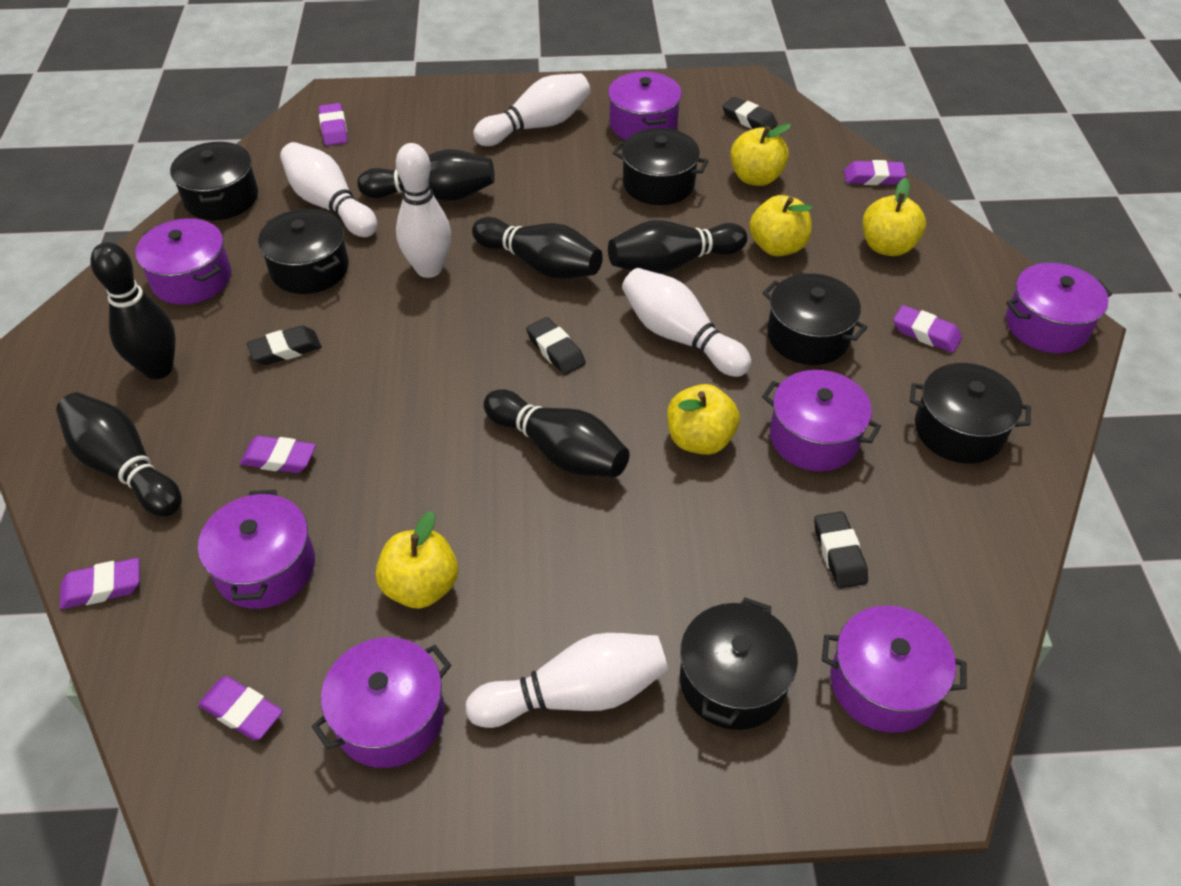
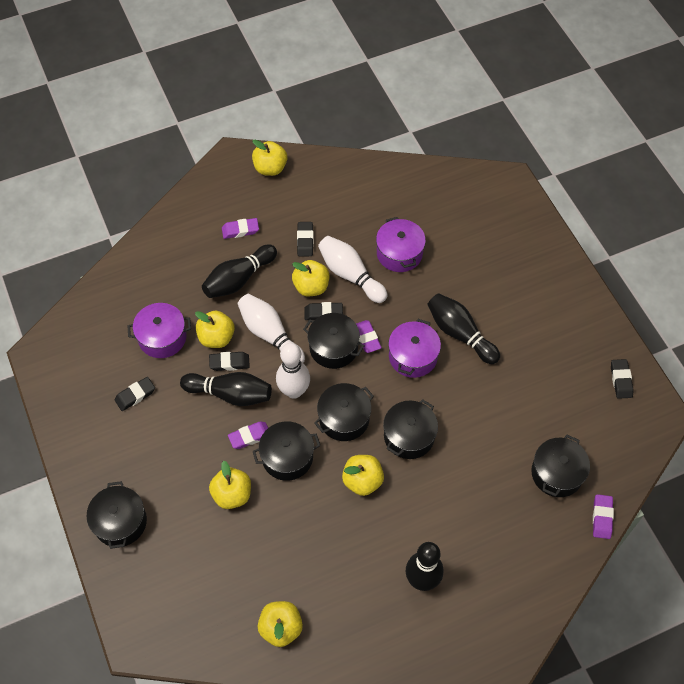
black bowling pin: 6 -> 4
black eraser: 4 -> 5
purple eraser: 6 -> 4
purple pot: 7 -> 3
white bowling pin: 5 -> 3
yellow apple: 5 -> 6

